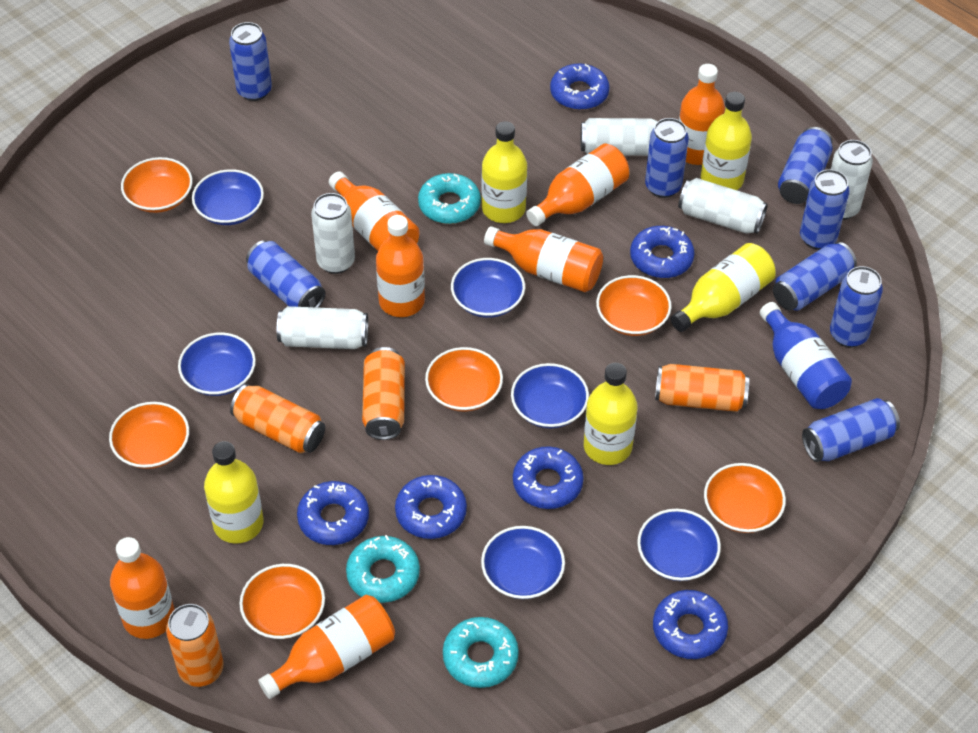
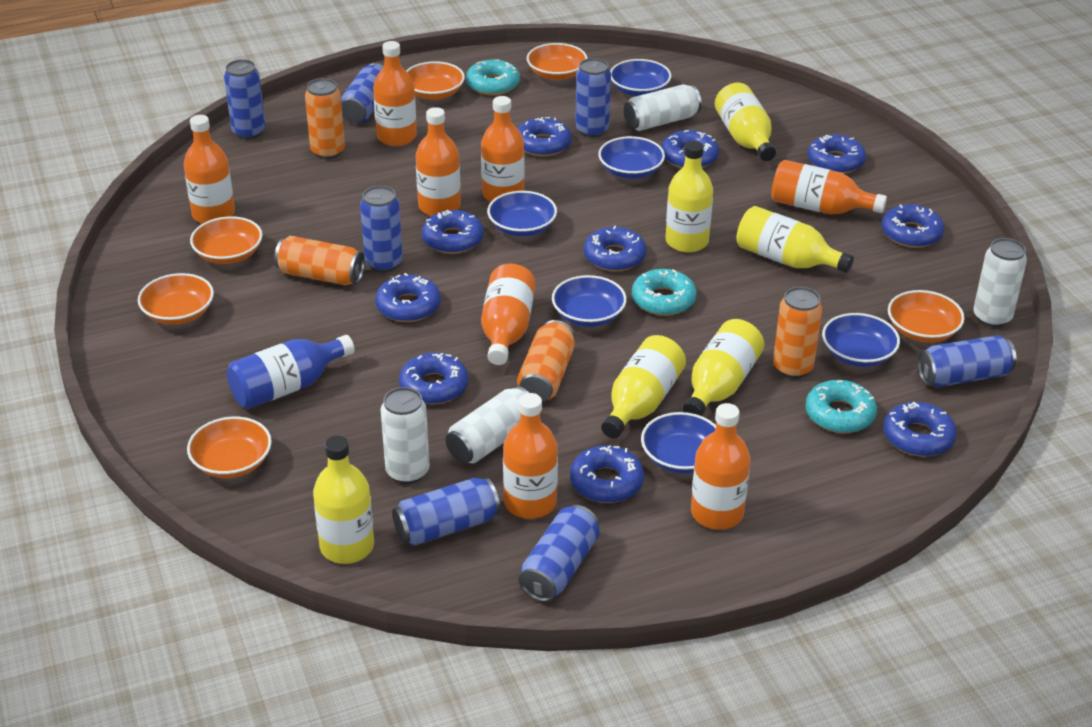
blue can: 8 -> 7
blue donut: 6 -> 10
orange bottle: 7 -> 8
white can: 5 -> 4
yellow bottle: 5 -> 6

